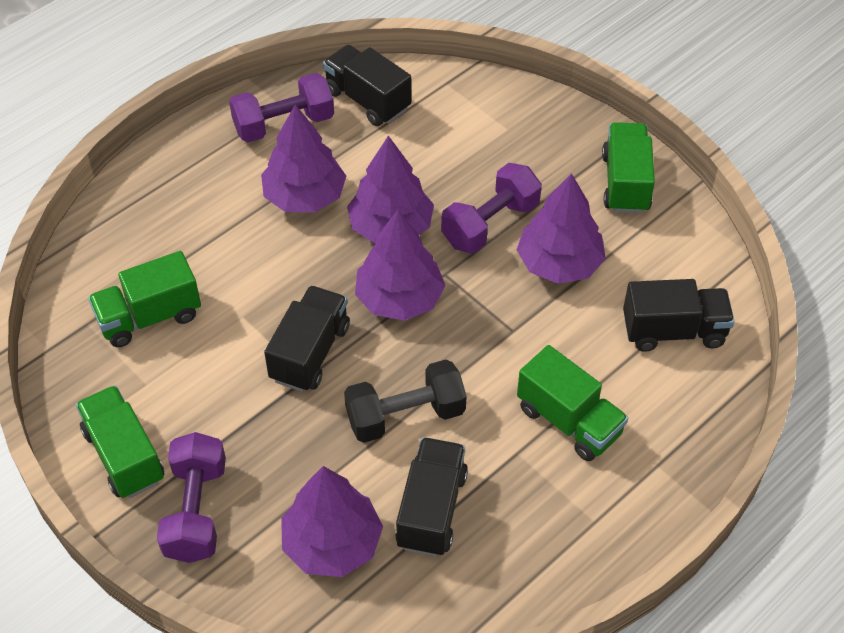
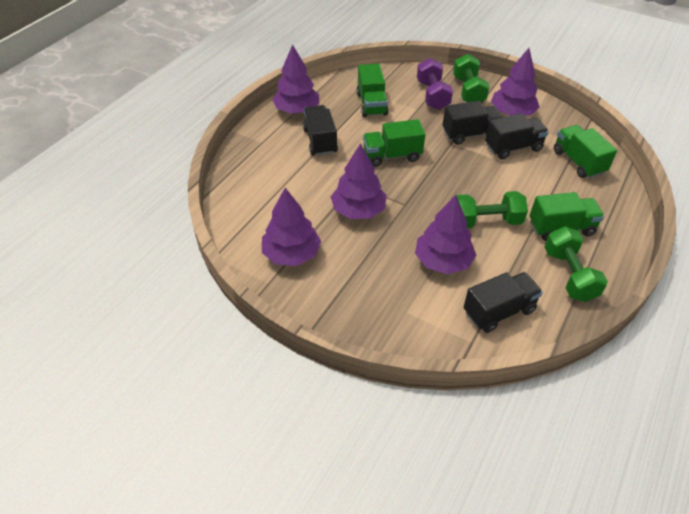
black dumbbell: 1 -> 0
green dumbbell: 0 -> 3
purple dumbbell: 3 -> 1

